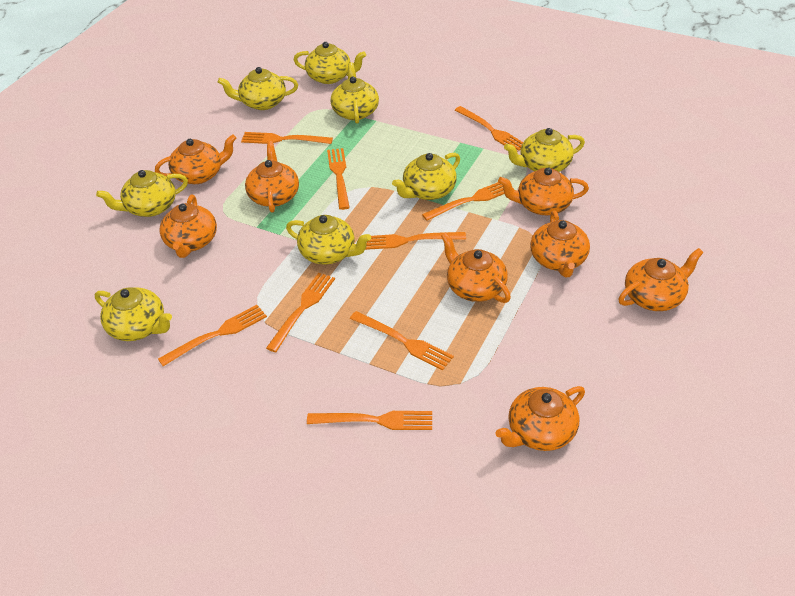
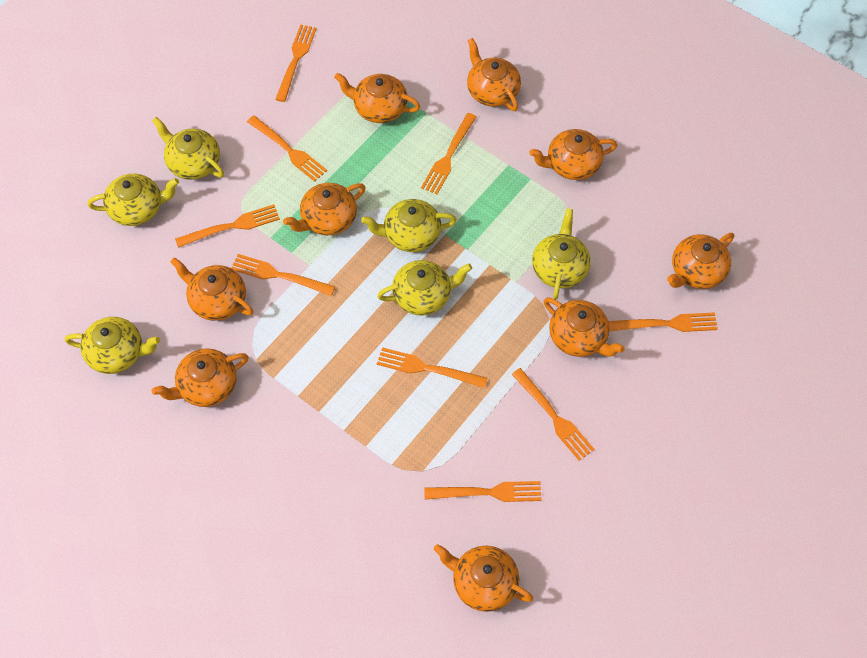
orange teapot: 8 -> 9
yellow teapot: 8 -> 6

